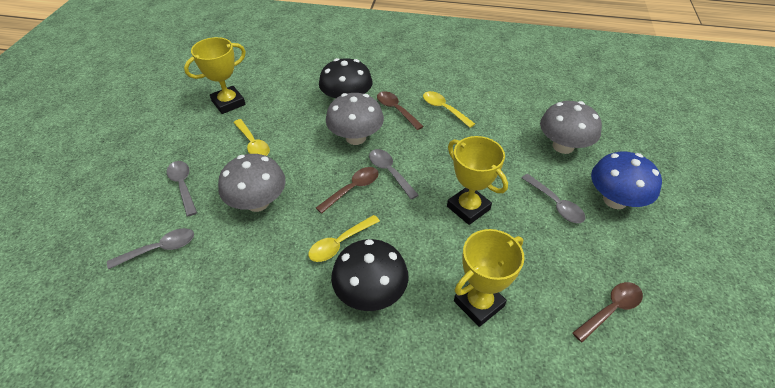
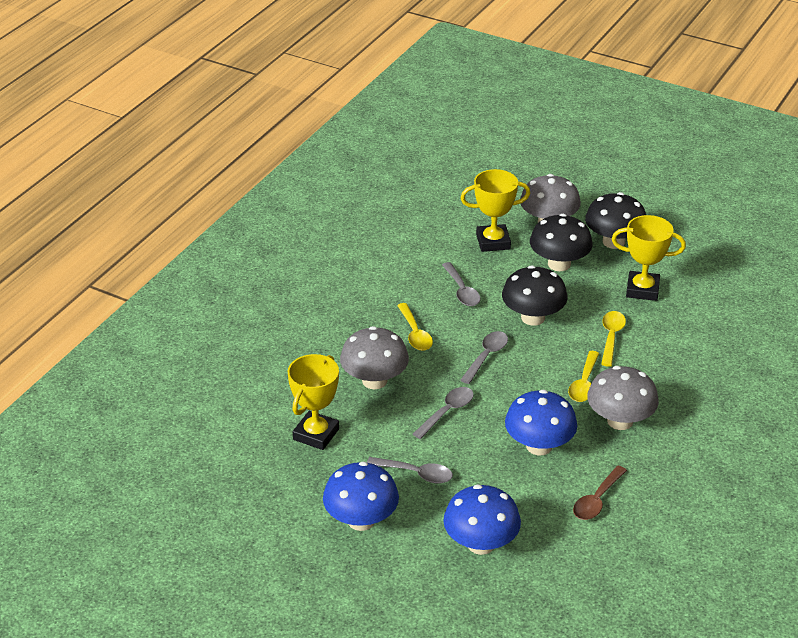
black mushroom: 2 -> 3
blue mushroom: 1 -> 3
brown spoon: 3 -> 1

